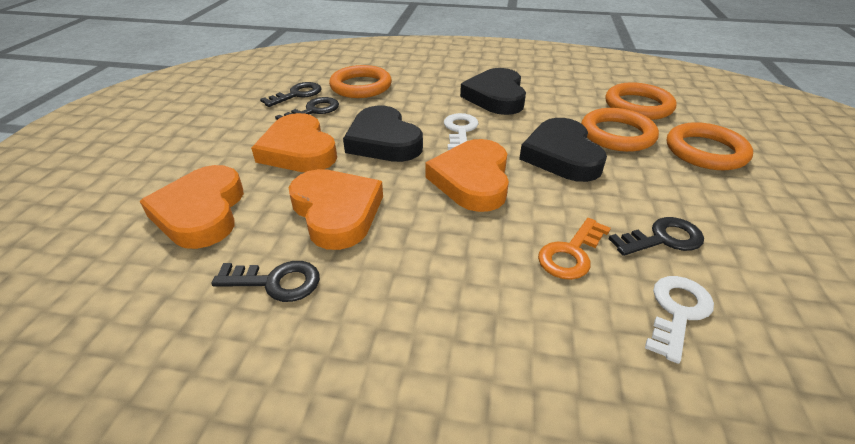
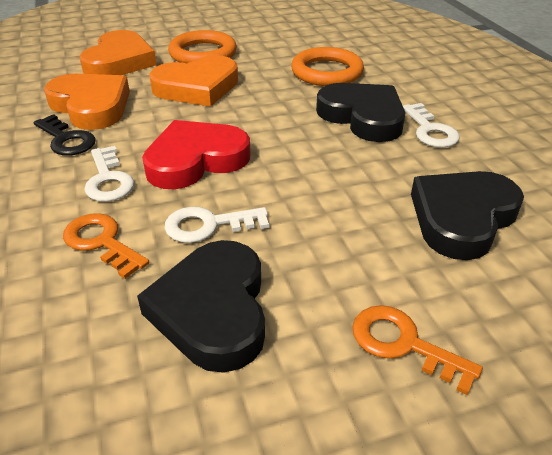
black key: 4 -> 1
orange heart: 4 -> 3
orange key: 1 -> 2
orange ring: 4 -> 2
red heart: 0 -> 1
white key: 2 -> 3

